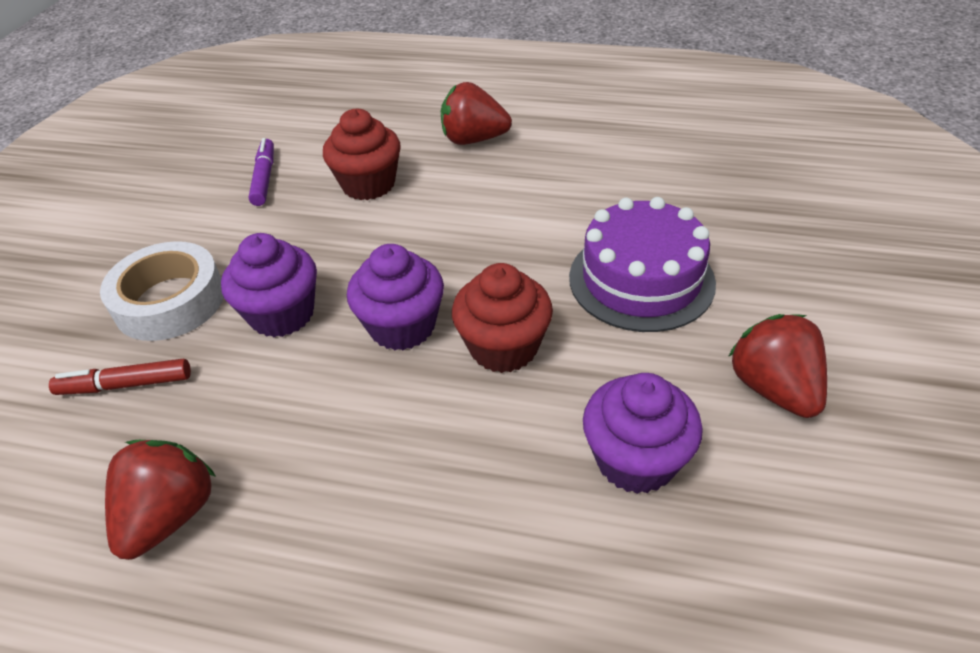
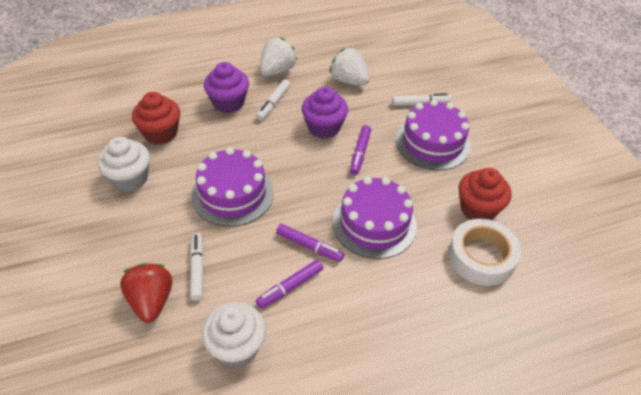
purple cake: 1 -> 3
purple cupcake: 3 -> 2
purple marker: 1 -> 3
red marker: 1 -> 0
red strawberry: 3 -> 1
white cupcake: 0 -> 2
white marker: 0 -> 3
white strawberry: 0 -> 2

